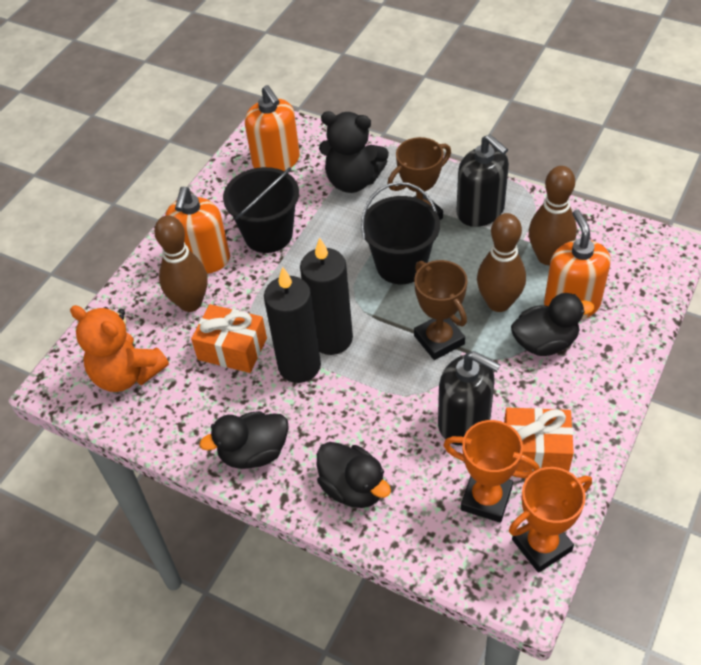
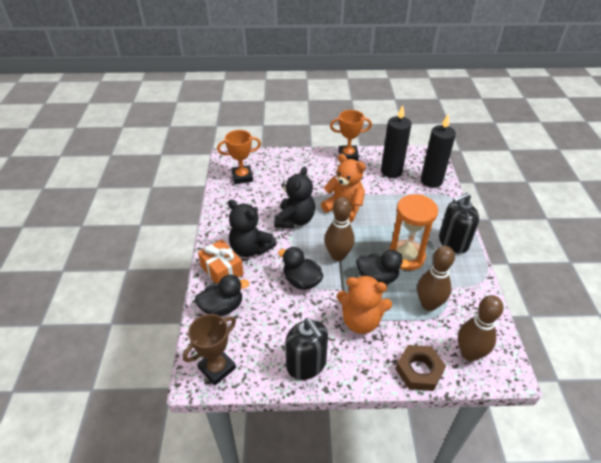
black bucket: 2 -> 0
black teddy bear: 1 -> 2
brown nut: 0 -> 1
brown trophy: 2 -> 1
orange gift: 2 -> 1
orange hourglass: 0 -> 1
orange soap dispenser: 3 -> 0
orange teddy bear: 1 -> 2

